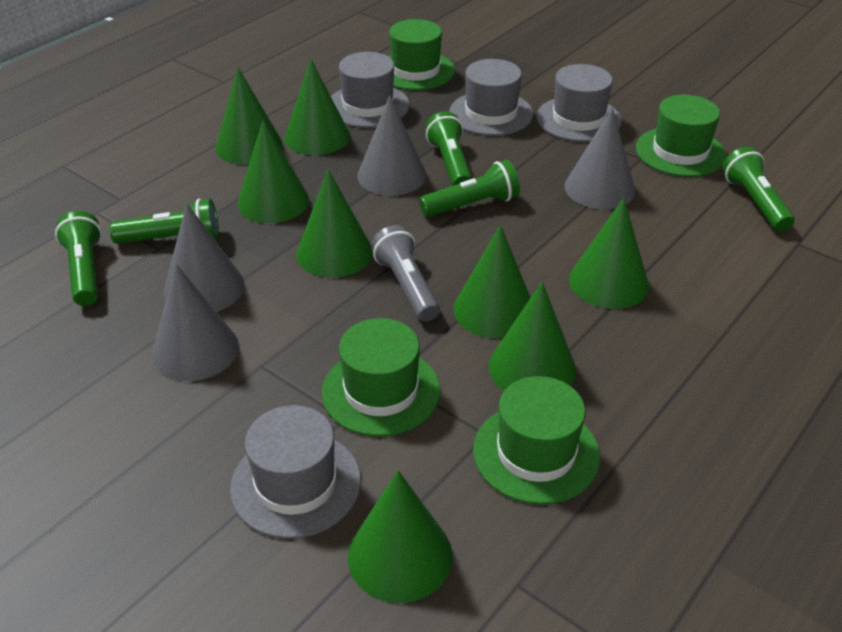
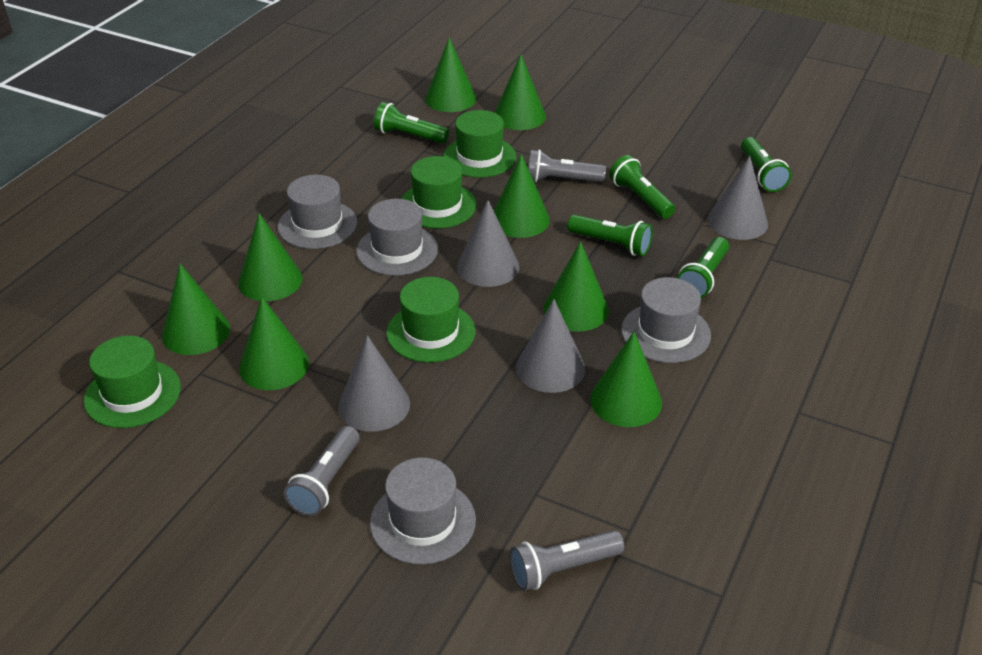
grey flashlight: 1 -> 3

